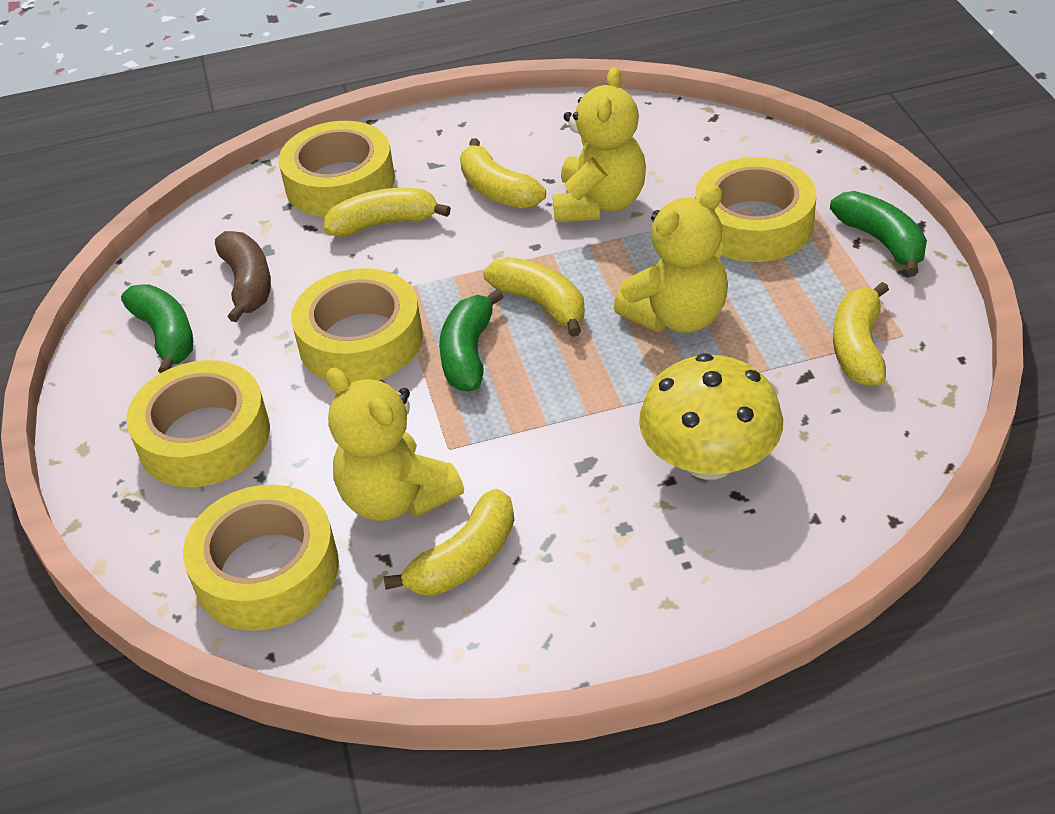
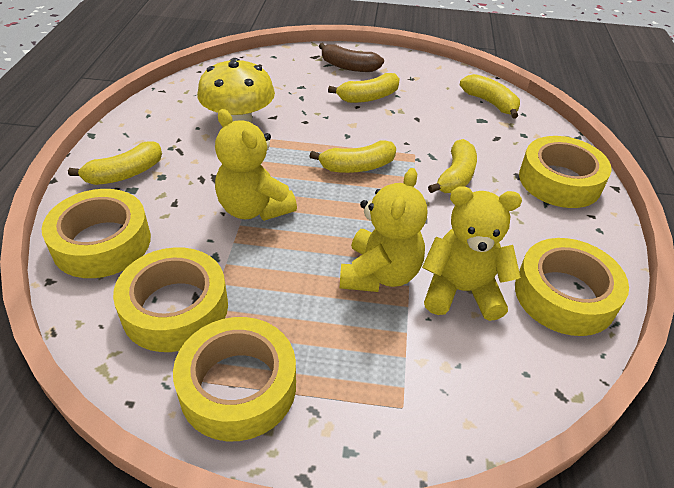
green banana: 3 -> 0

